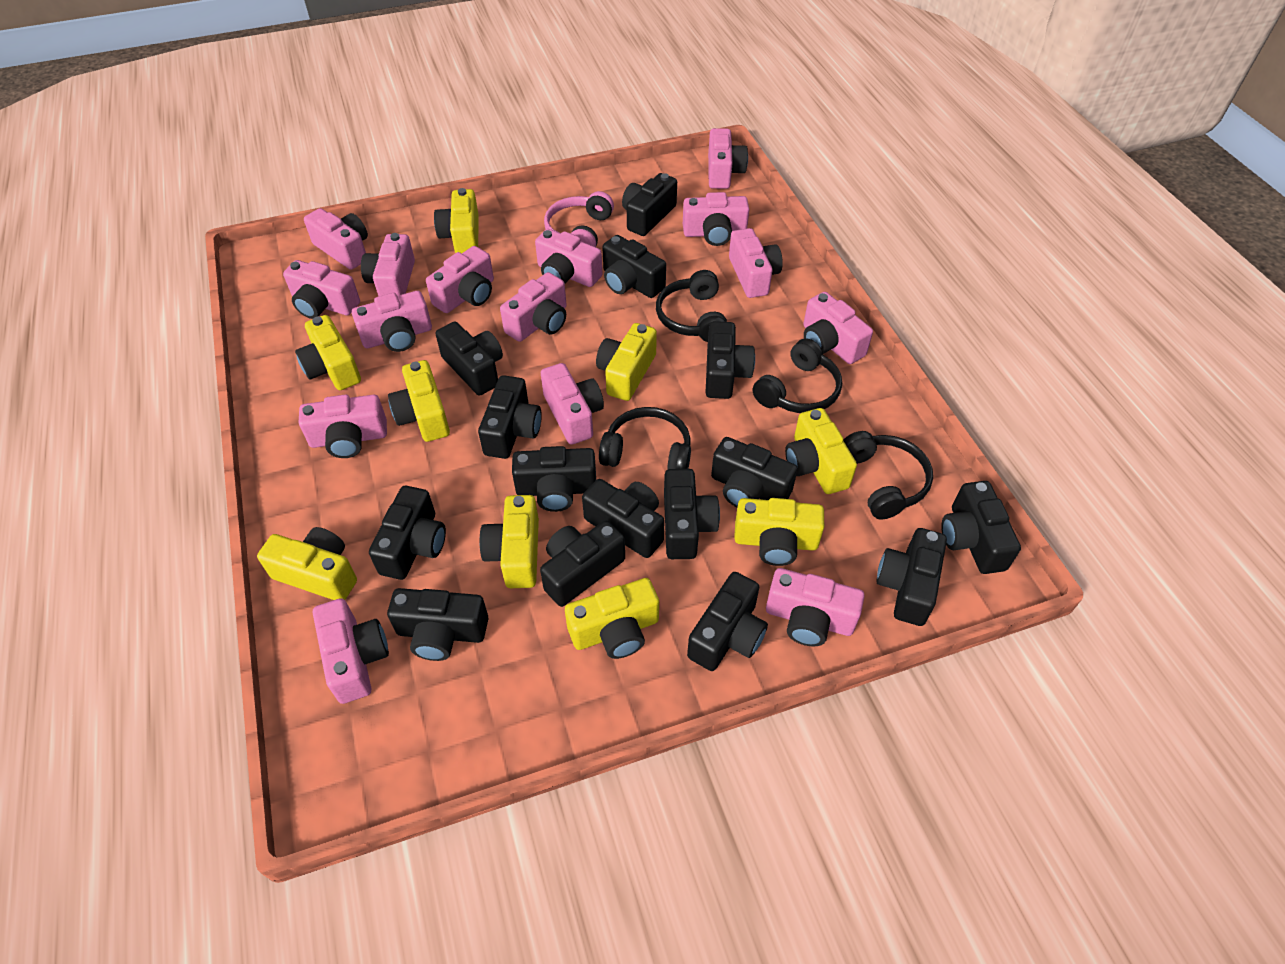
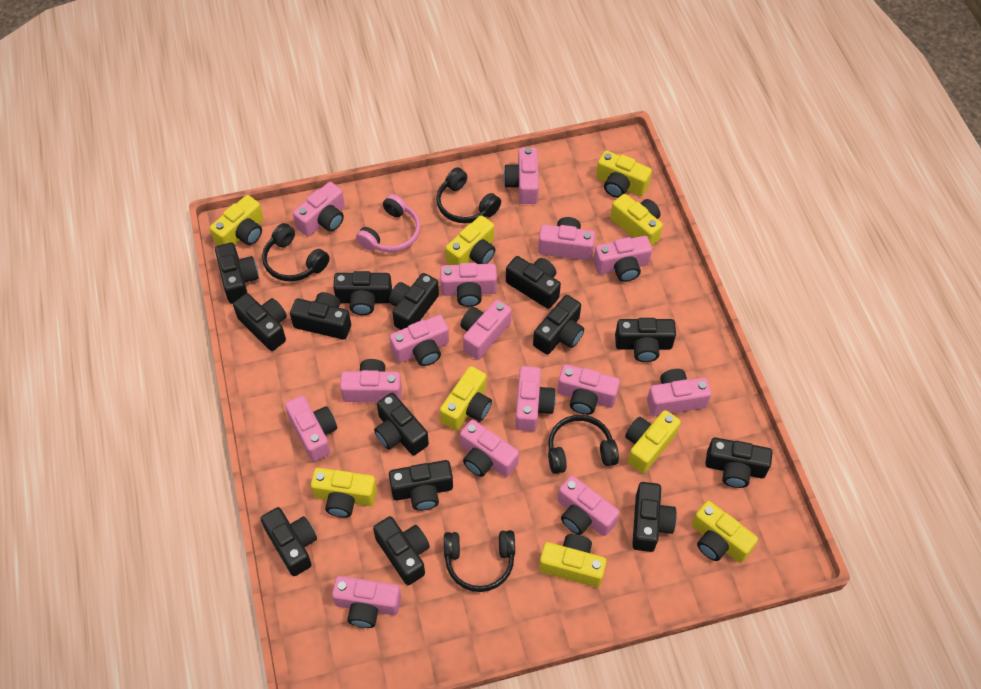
black camera: 15 -> 14

